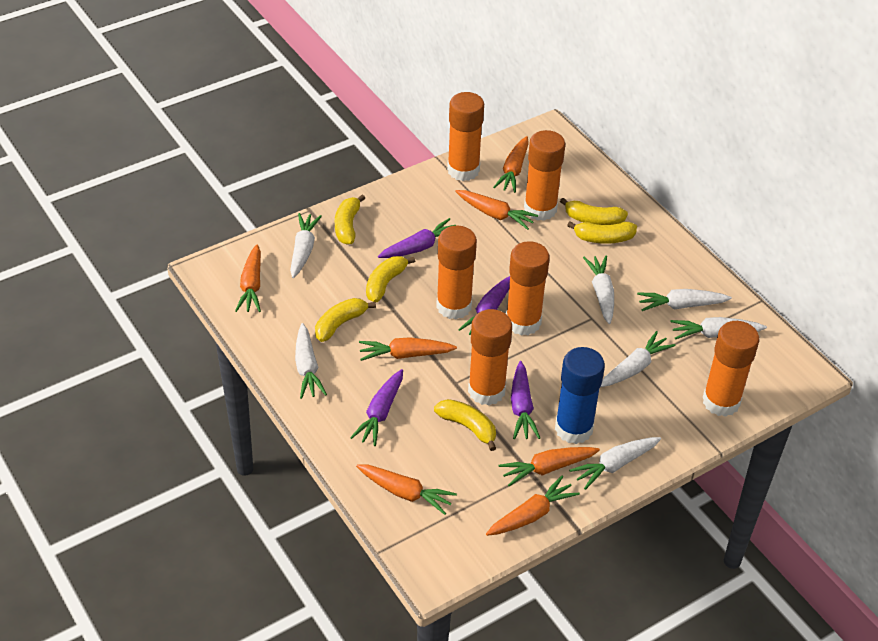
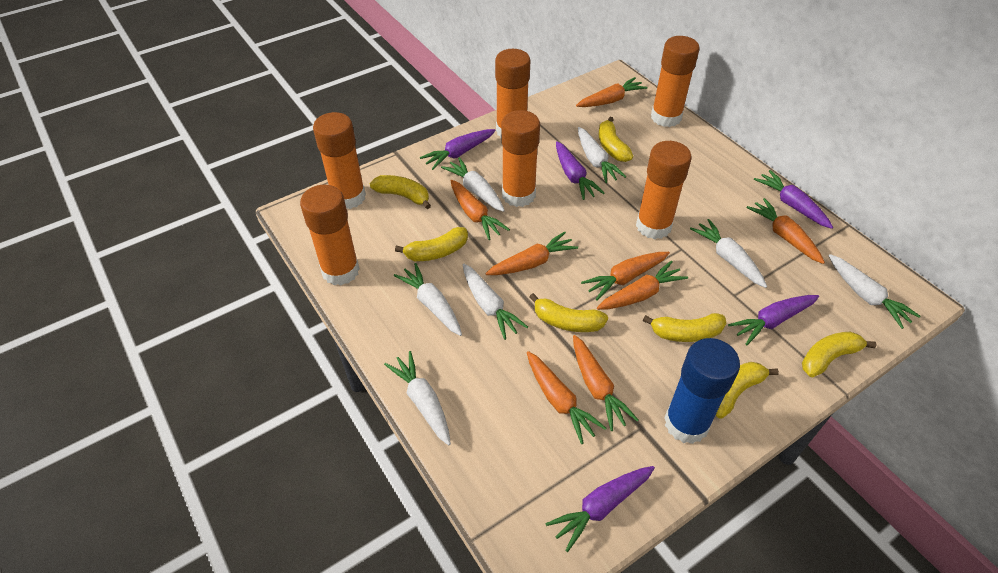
orange carrot: 7 -> 8
purple carrot: 4 -> 5
yellow banana: 6 -> 7

